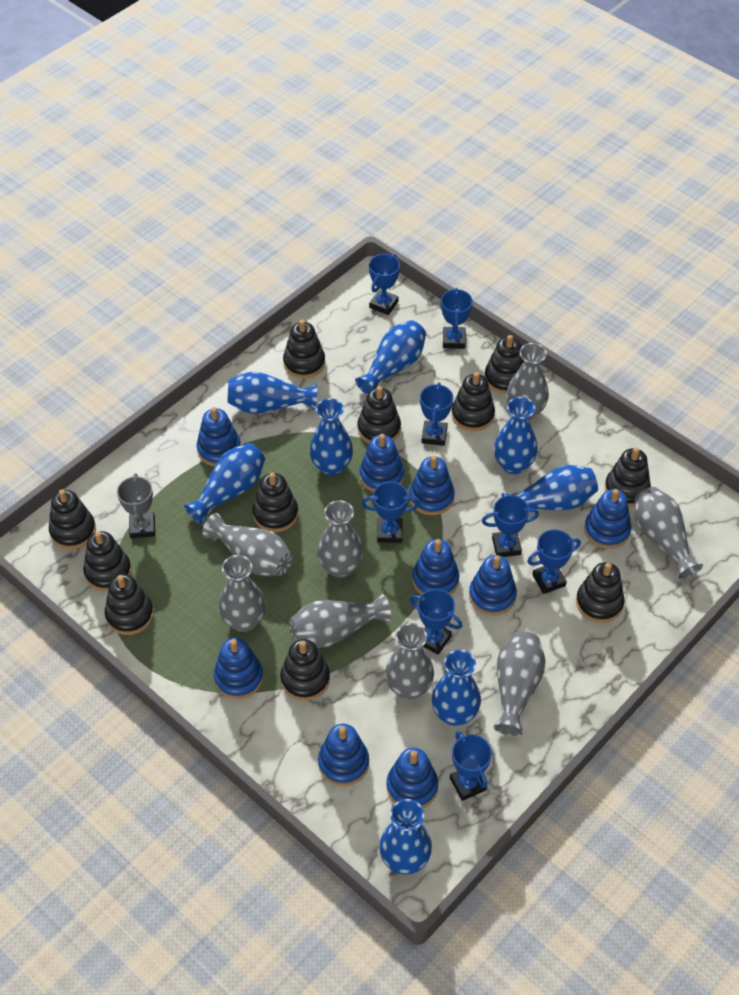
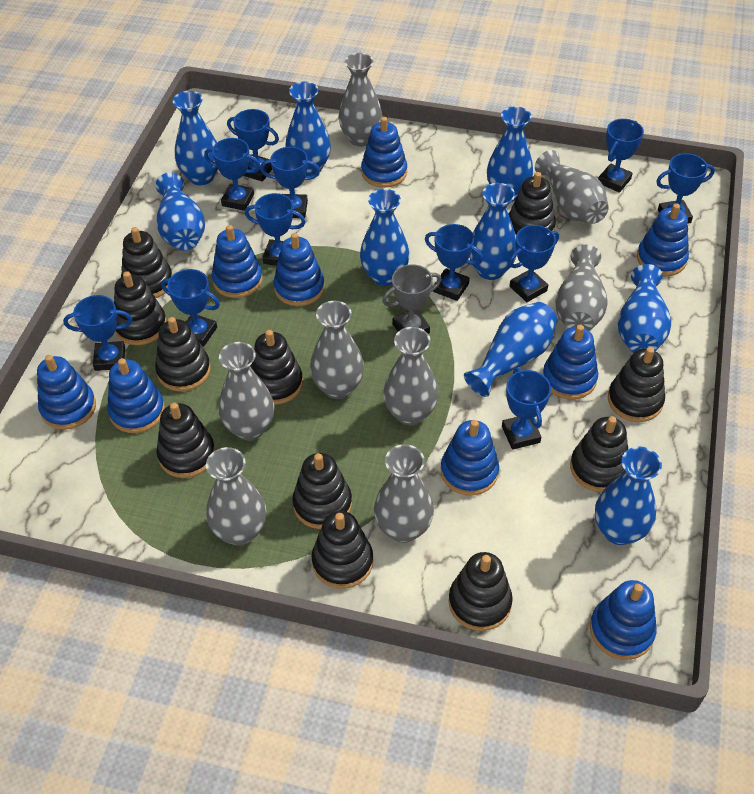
blue trophy: 8 -> 11
blue vase: 8 -> 9

